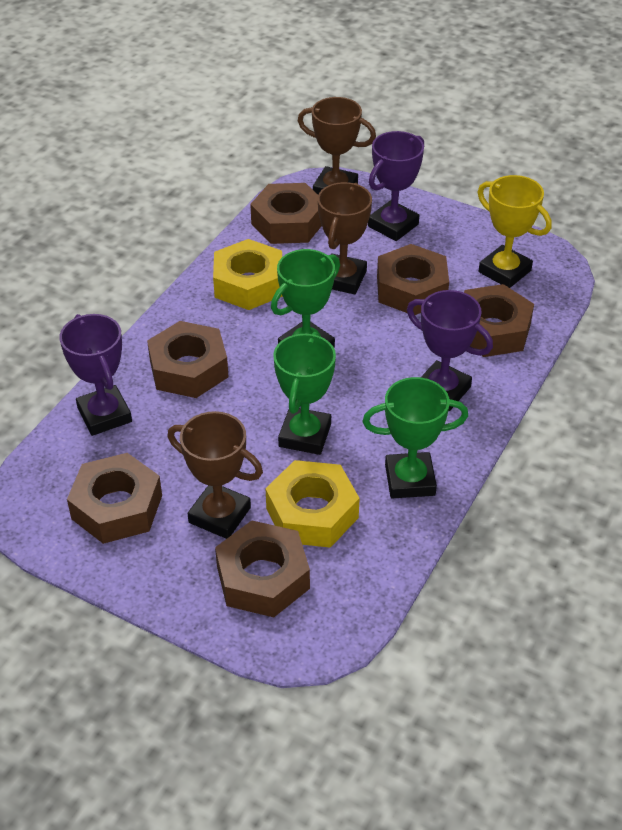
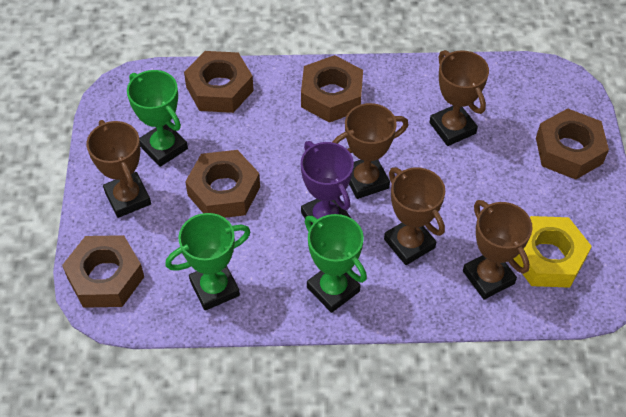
brown nut: 6 -> 5
brown trophy: 3 -> 5
purple trophy: 3 -> 1
yellow nut: 2 -> 1
yellow trophy: 1 -> 0

